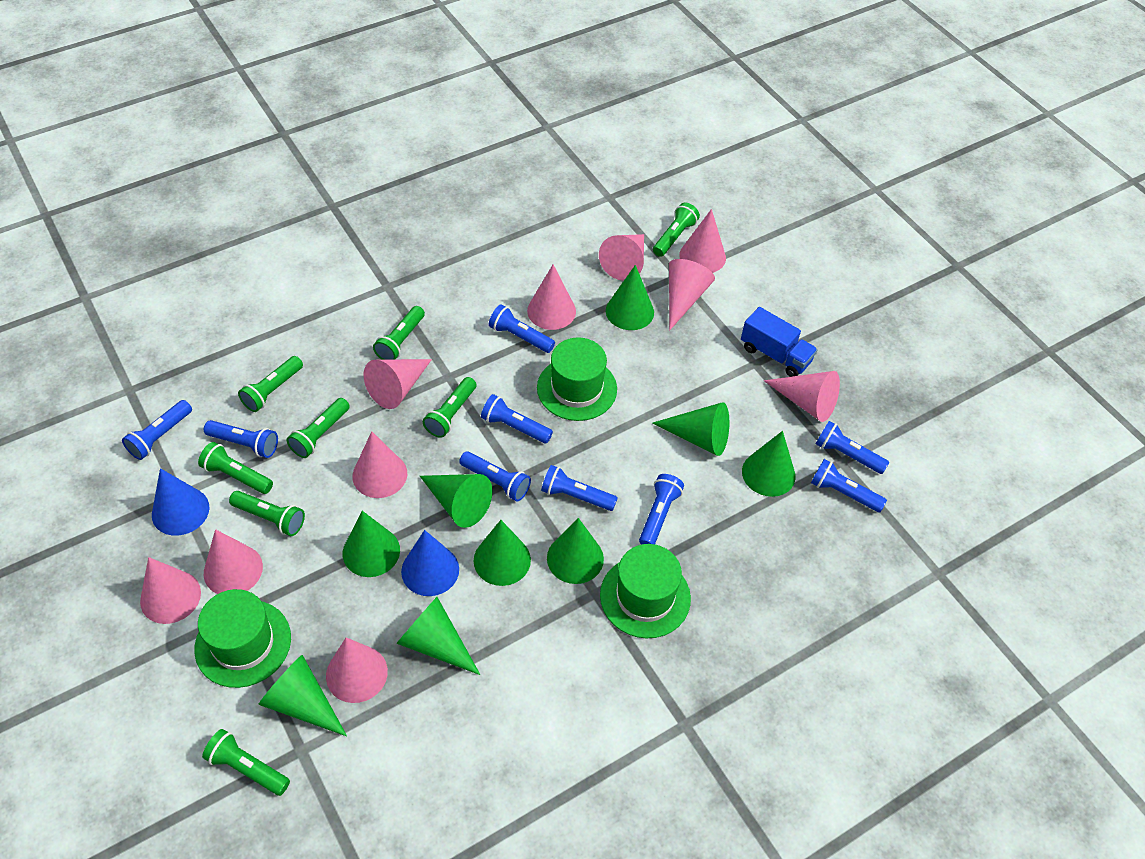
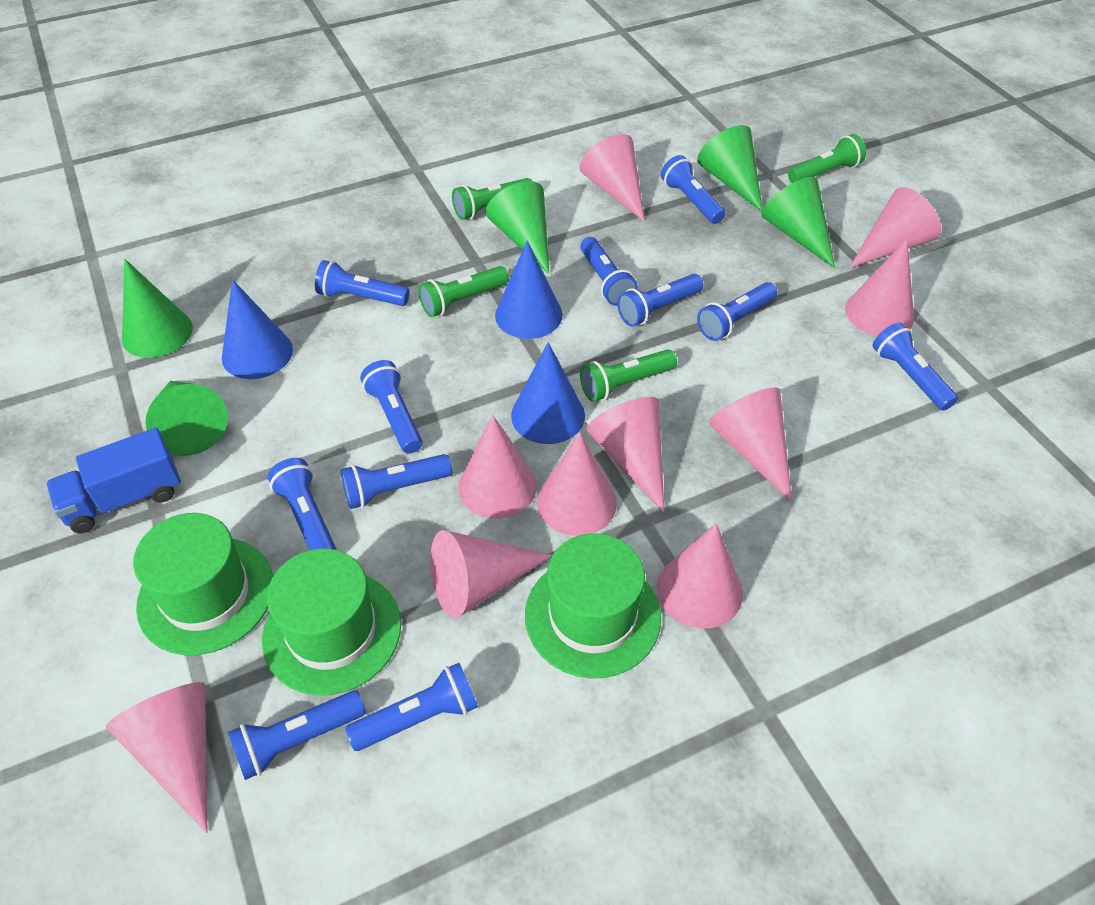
blue cone: 2 -> 3
blue flashlight: 9 -> 11
green cone: 9 -> 5
green flashlight: 8 -> 4

